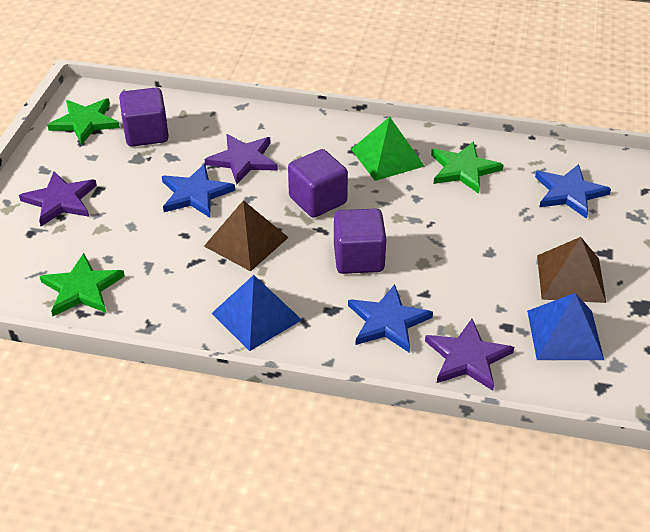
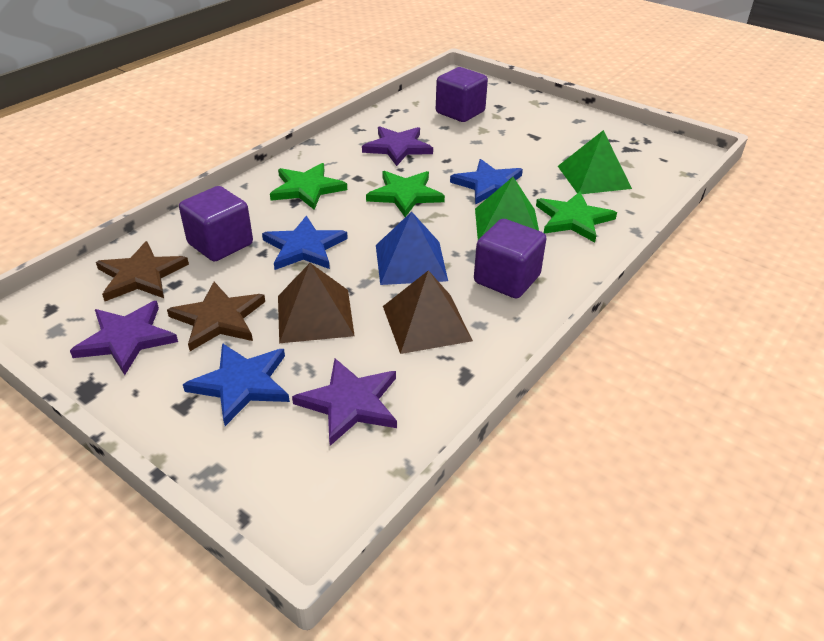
blue pyramid: 2 -> 1
brown star: 0 -> 2
green pyramid: 1 -> 2

